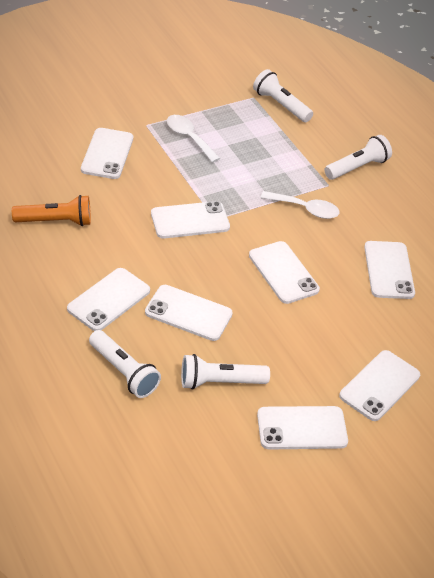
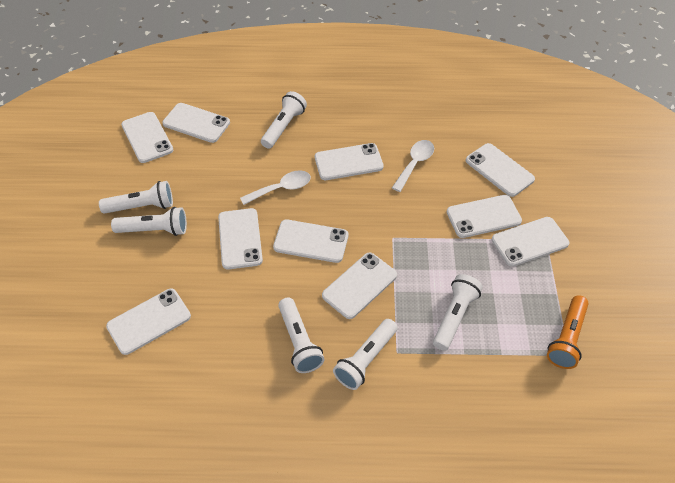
white flashlight: 4 -> 6
white phone: 8 -> 10

